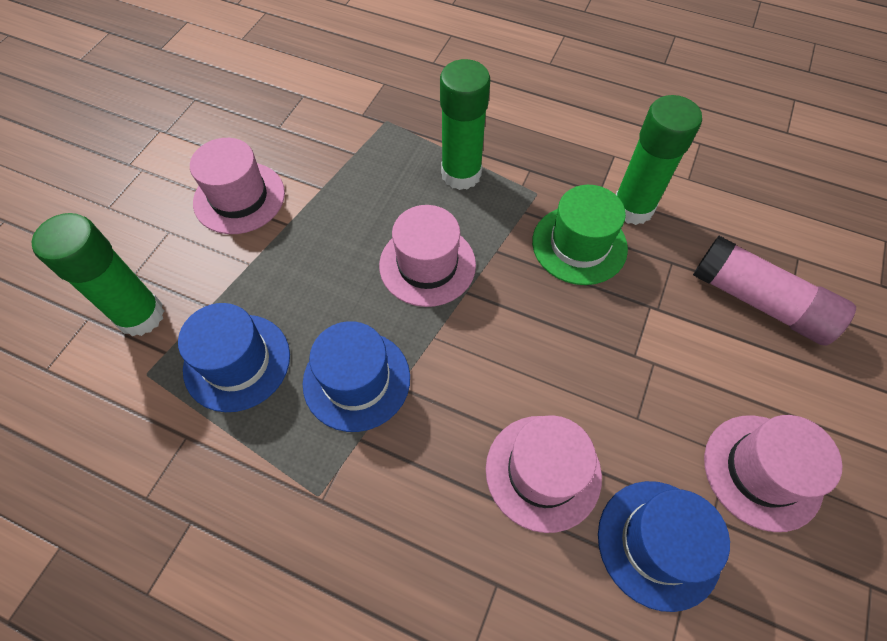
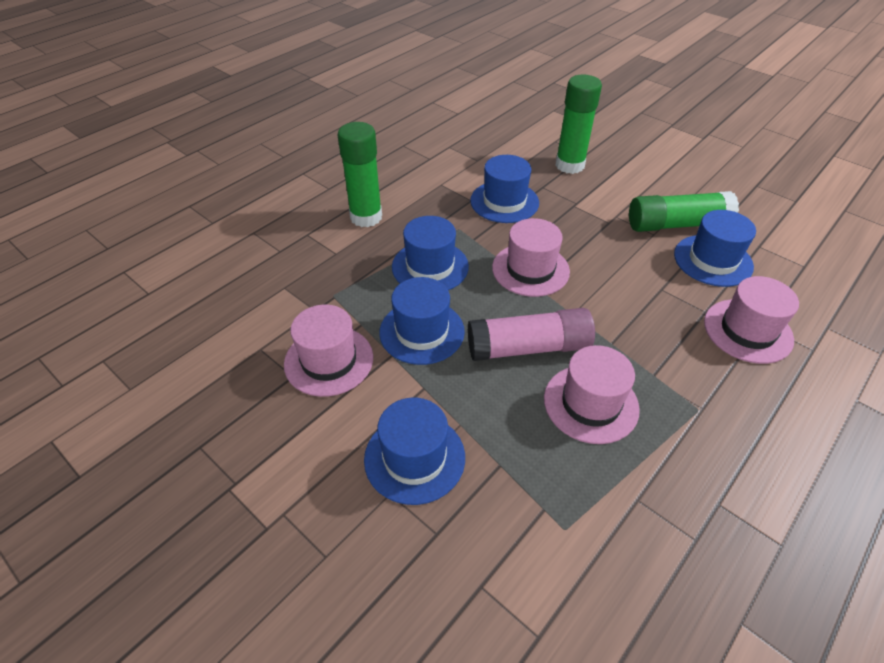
blue hat: 3 -> 5
green hat: 1 -> 0

